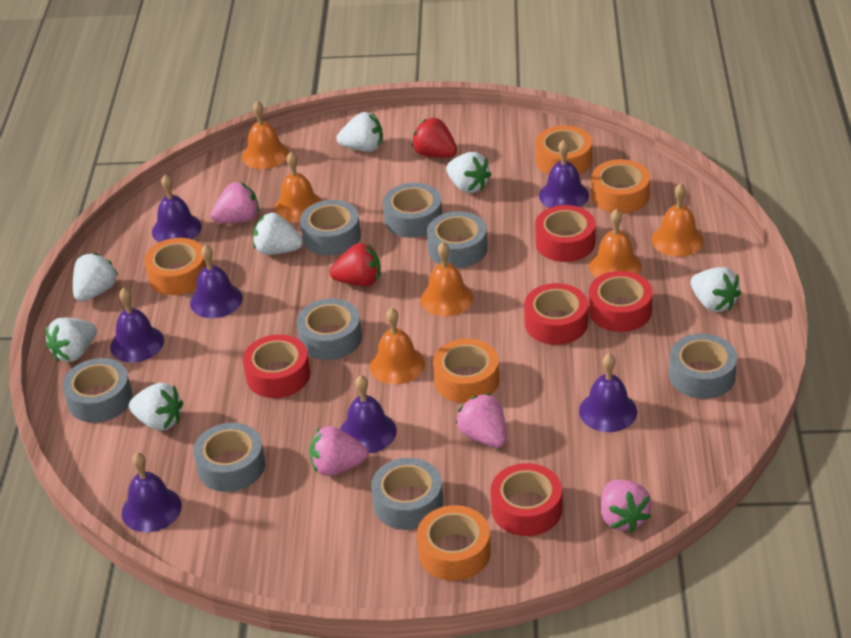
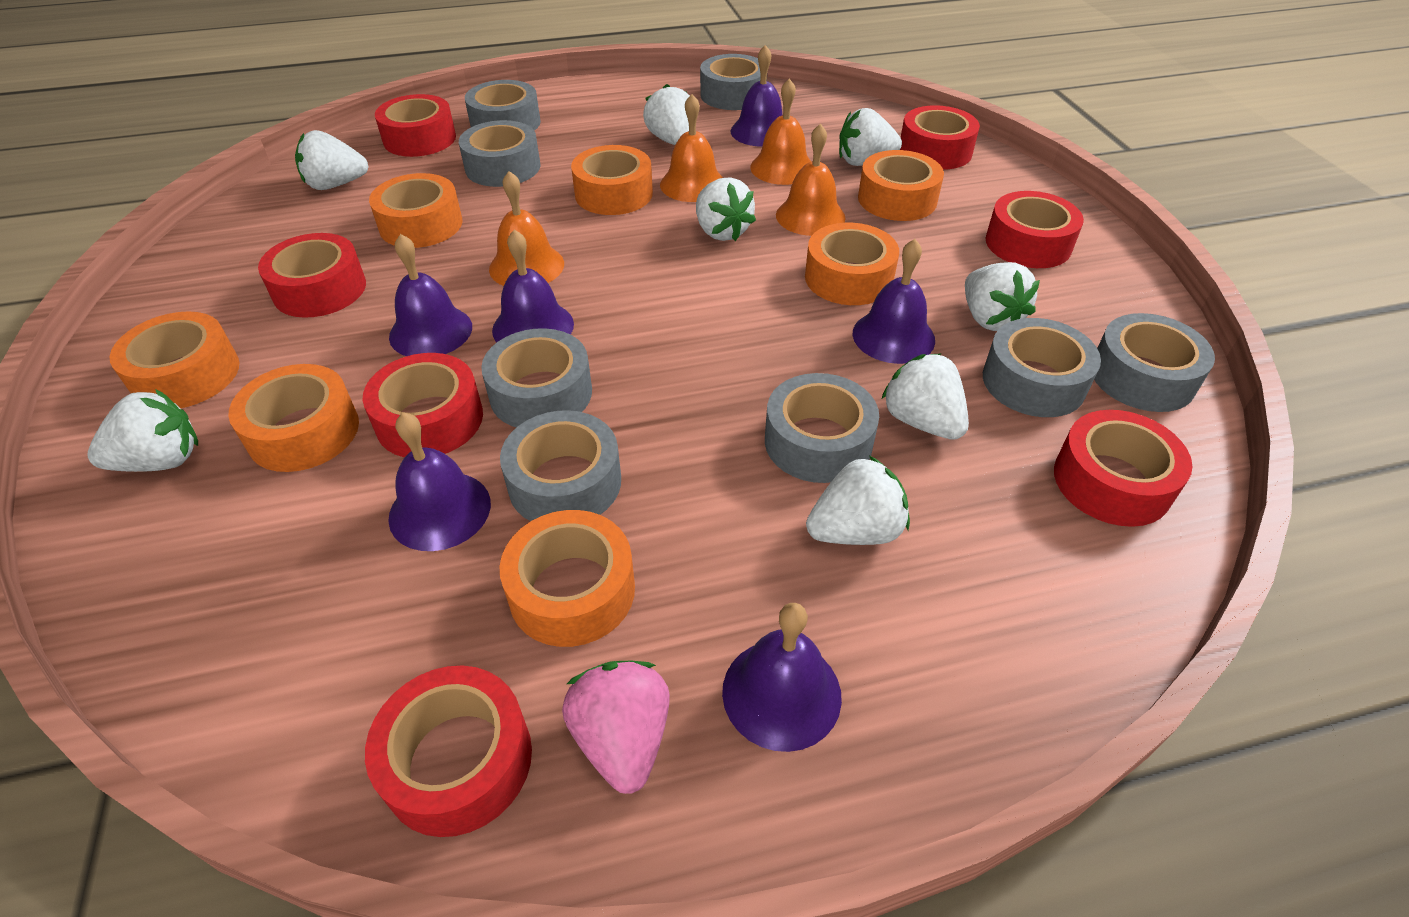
orange bell: 6 -> 4
orange tape: 5 -> 7
pink strawberry: 4 -> 1
purple bell: 7 -> 6
red strawberry: 2 -> 0
red tape: 5 -> 7
white strawberry: 7 -> 8

